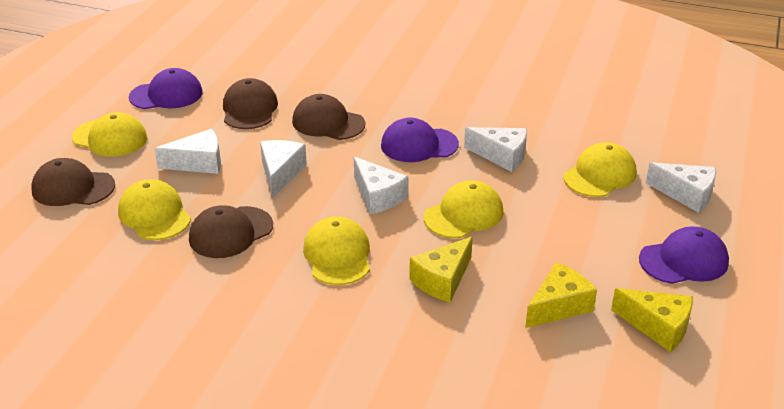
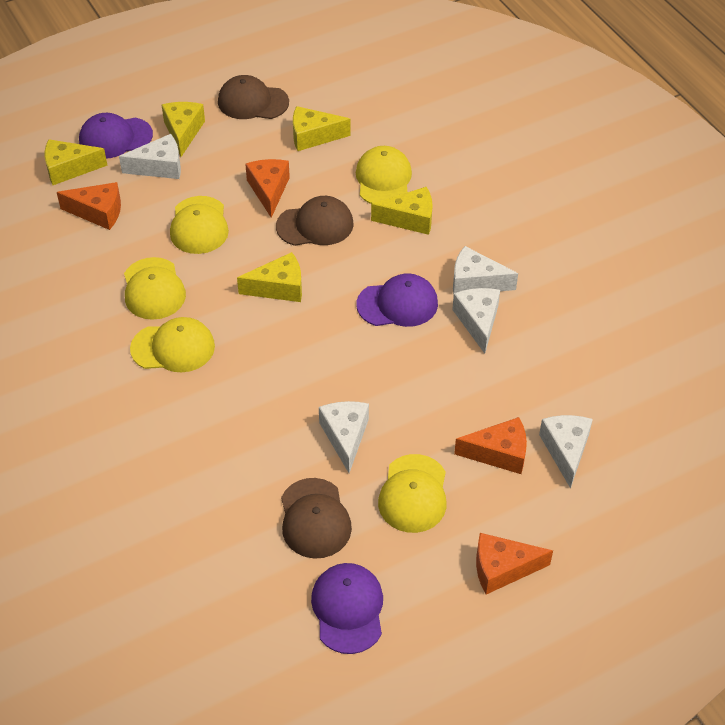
brown cap: 4 -> 3
orange cheese: 0 -> 4
yellow cheese: 3 -> 5

